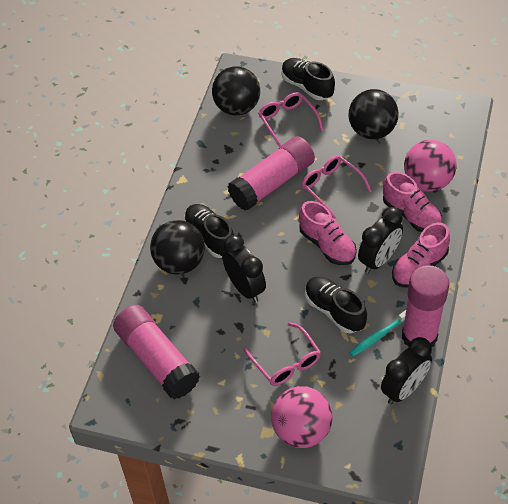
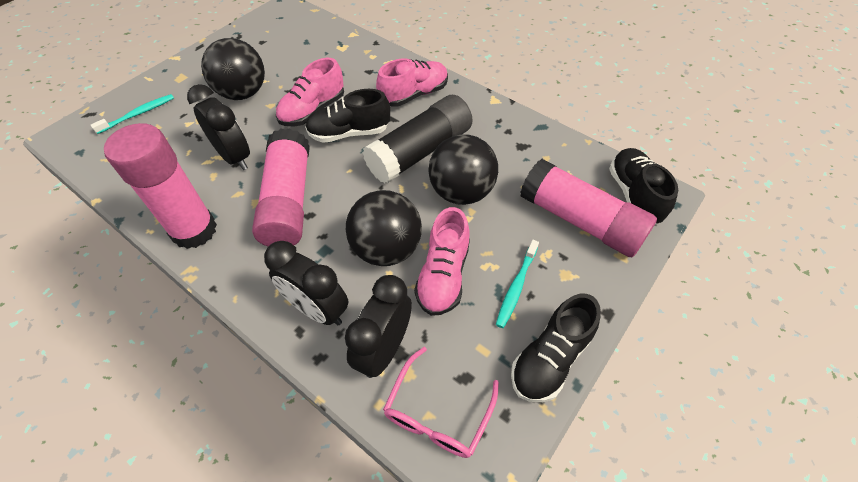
black glue stick: 0 -> 1
pink ball: 2 -> 0
pink glasses: 3 -> 1
turquoise toothbrush: 1 -> 2

